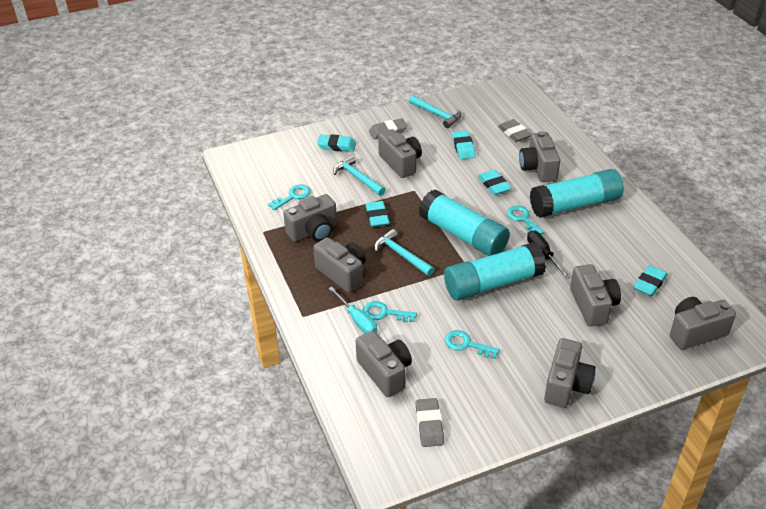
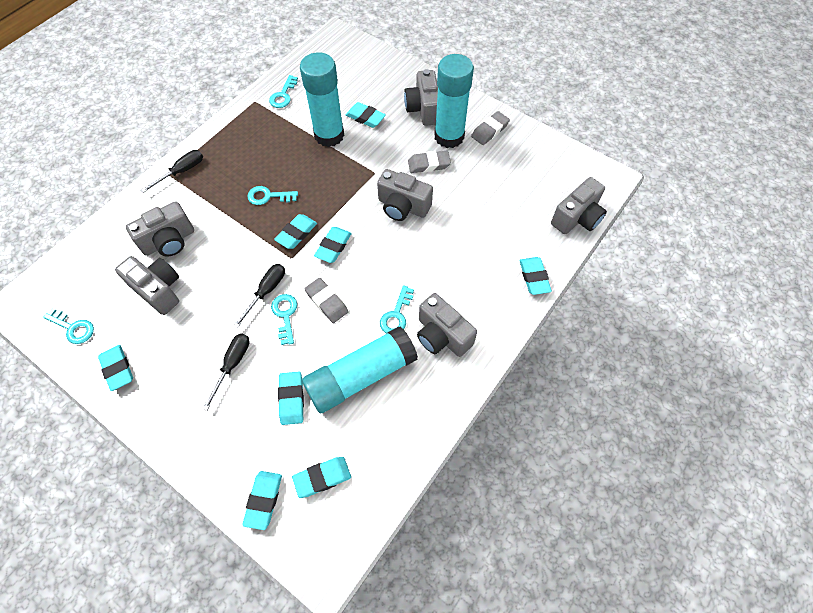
black screwdriver: 1 -> 3
grey camera: 8 -> 6
turquoise eraser: 5 -> 8
turquoise hammer: 3 -> 0
turquoise key: 4 -> 5
turquoise screwdriver: 1 -> 0

